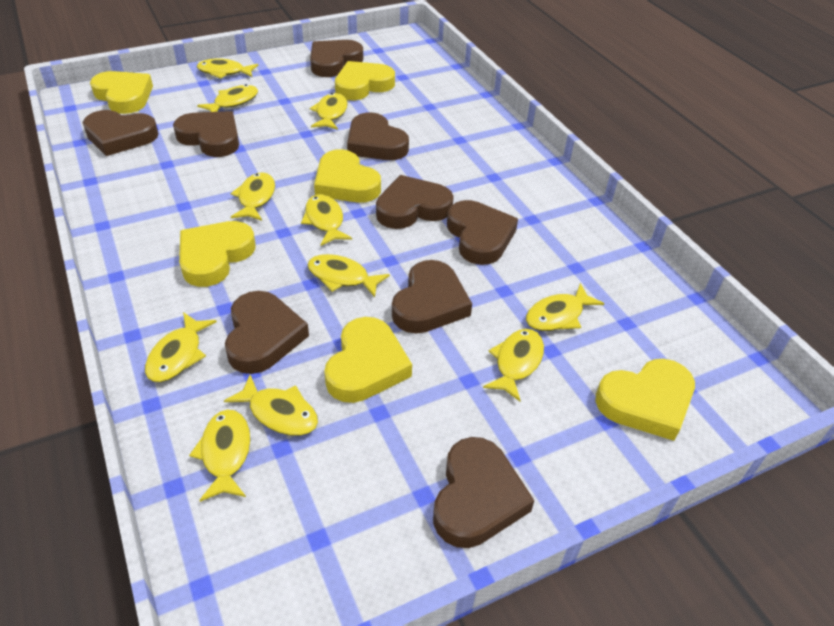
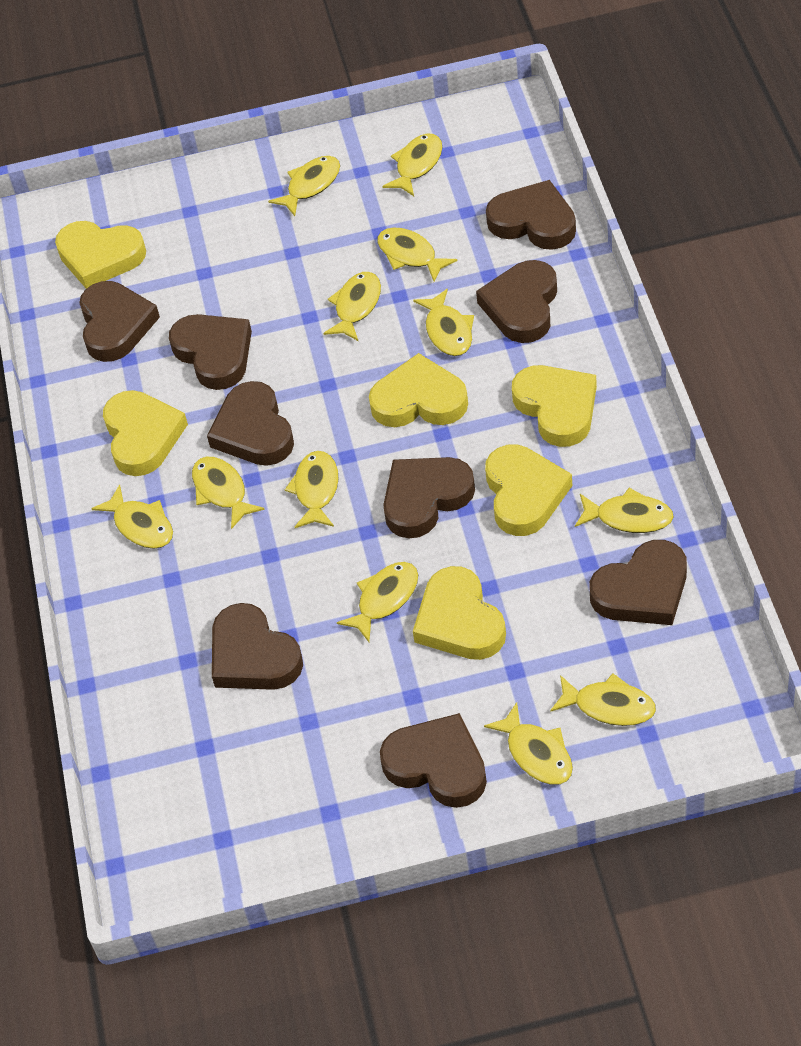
yellow fish: 11 -> 12

